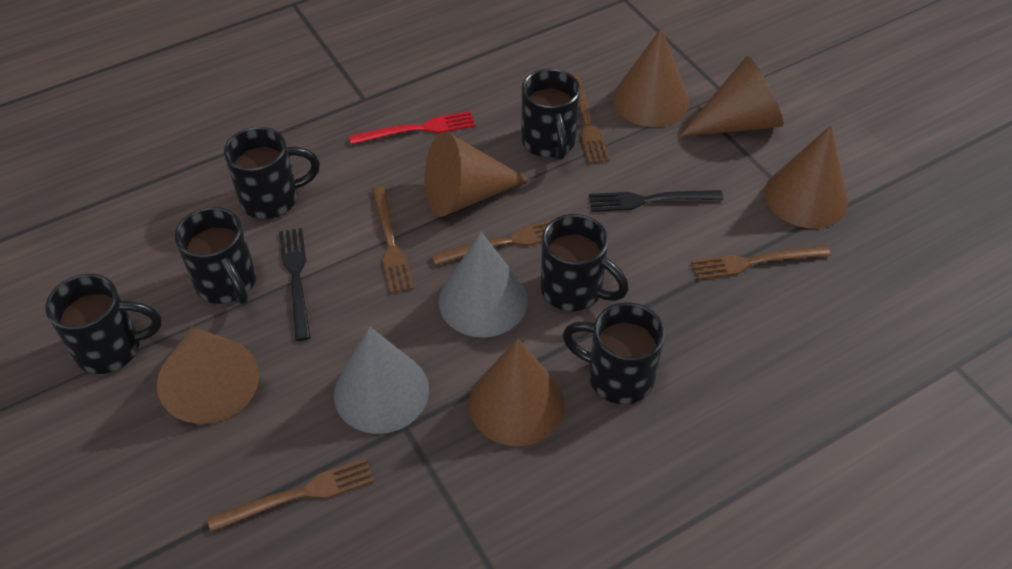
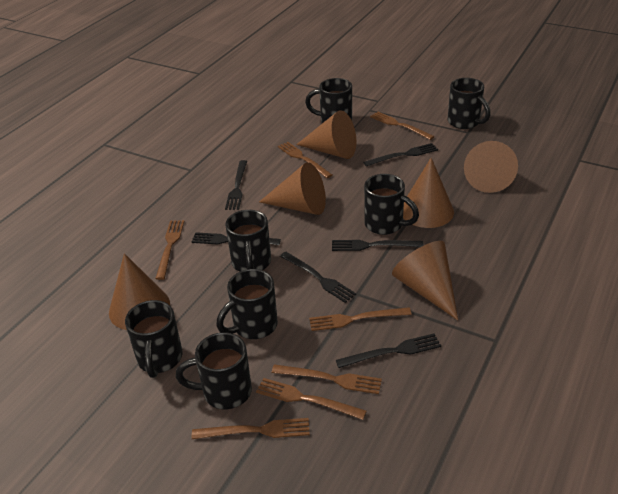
black fork: 2 -> 6
black mug: 6 -> 7
brown fork: 5 -> 7
grey cone: 2 -> 0
red fork: 1 -> 0

